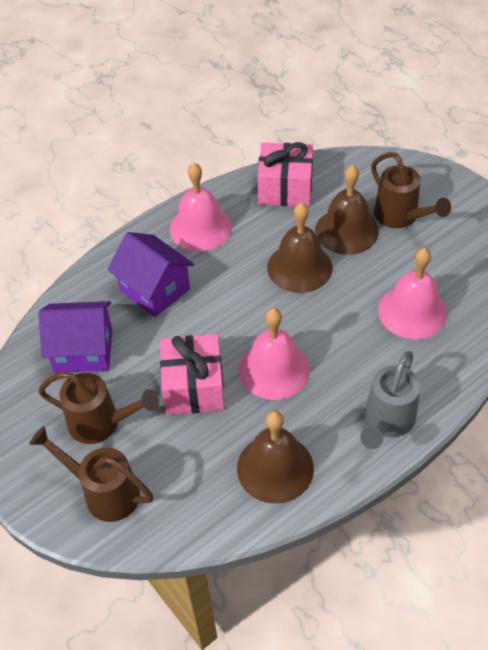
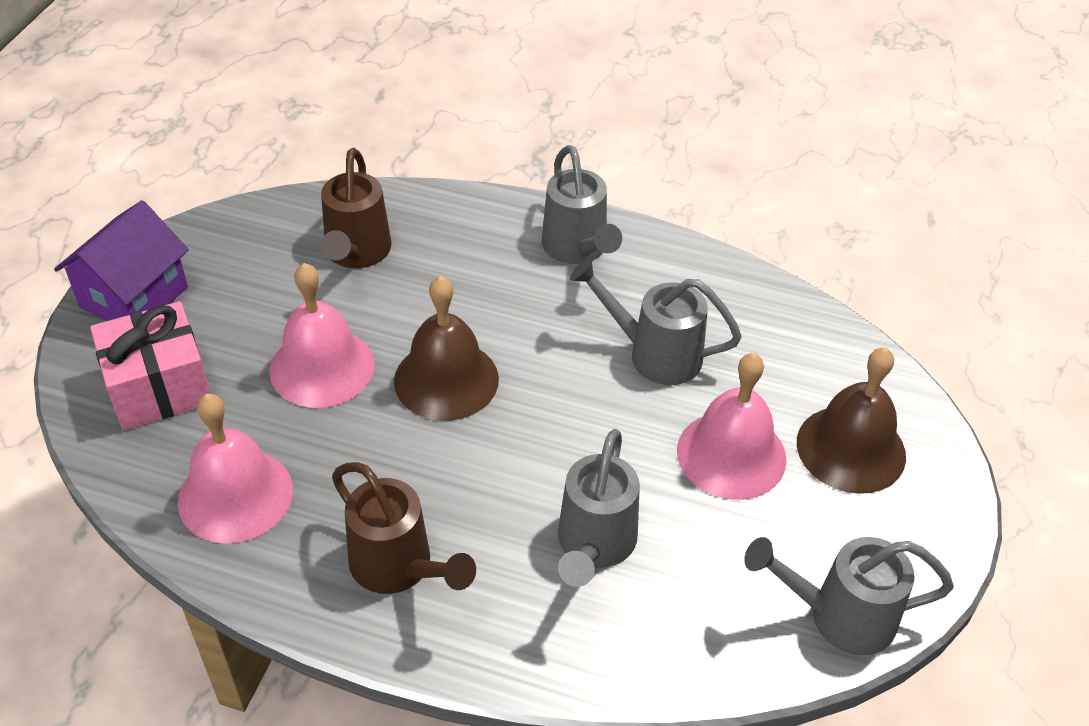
brown bell: 3 -> 2
brown watering can: 3 -> 2
grey watering can: 1 -> 4
pink gift: 2 -> 1
purple house: 2 -> 1

